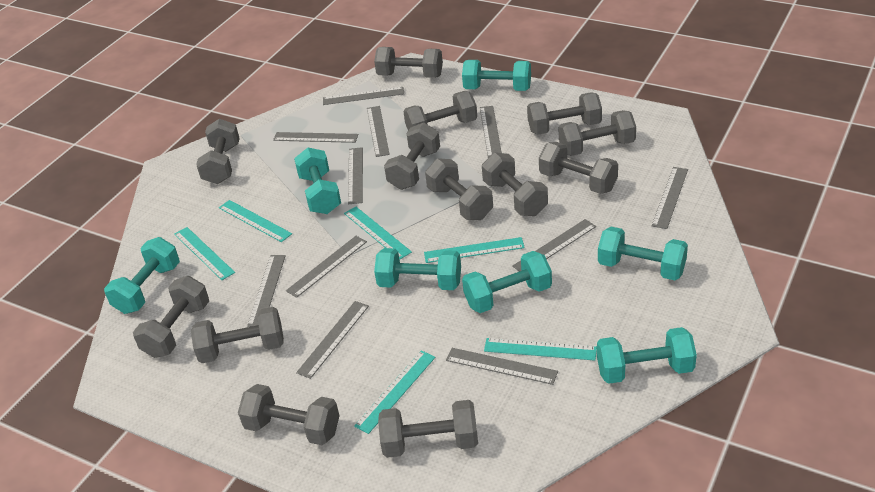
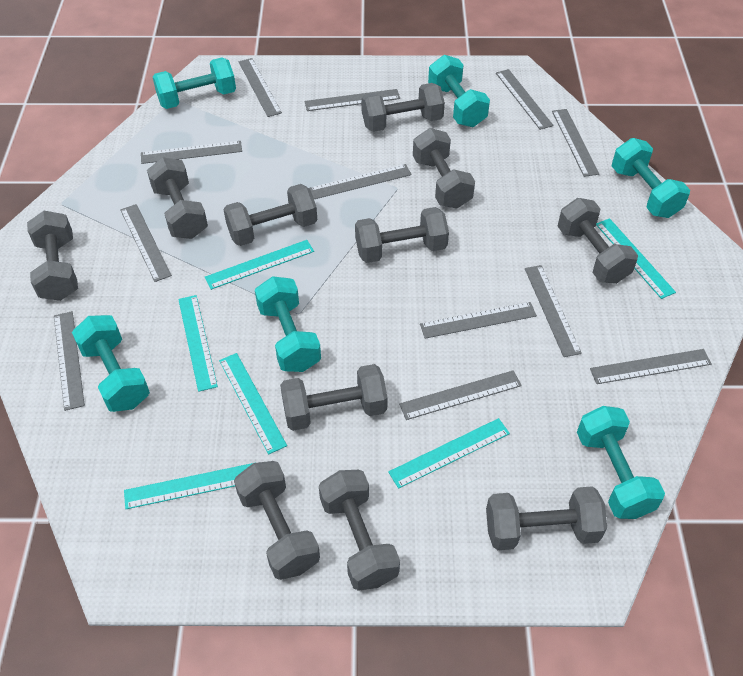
grey dumbbell: 13 -> 11
grey ruler: 11 -> 12
turquoise dumbbell: 7 -> 6

